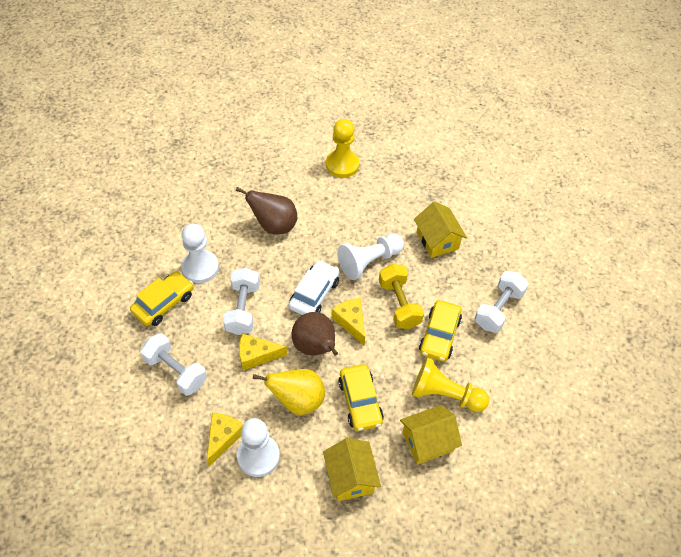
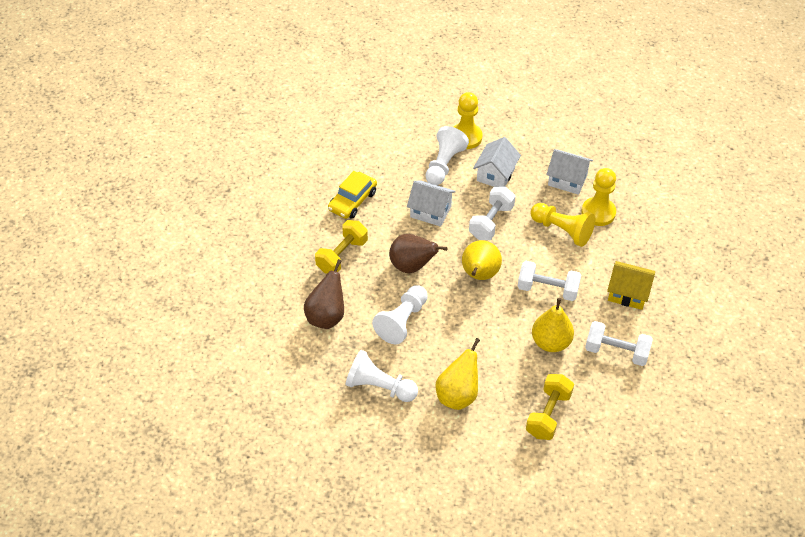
white car: 1 -> 0
white house: 0 -> 3
yellow car: 3 -> 1
yellow cheese: 3 -> 0
yellow dumbbell: 1 -> 2
yellow house: 3 -> 1
yellow pawn: 2 -> 3
yellow pear: 1 -> 3

